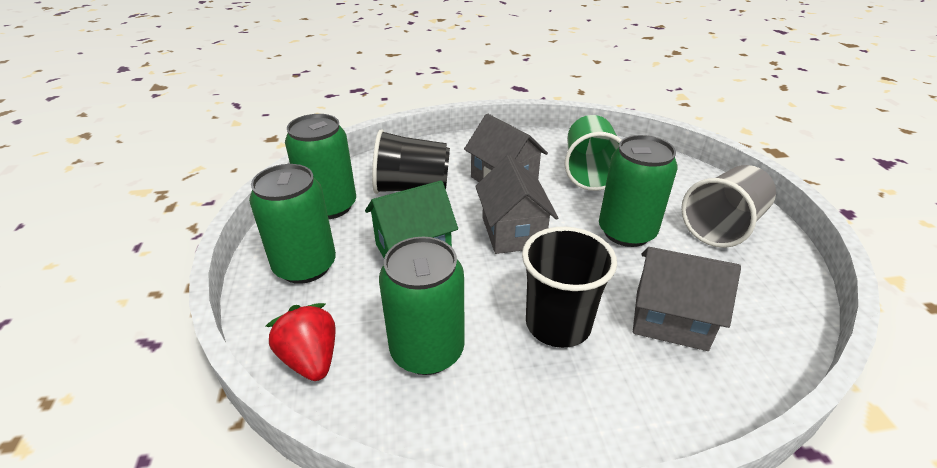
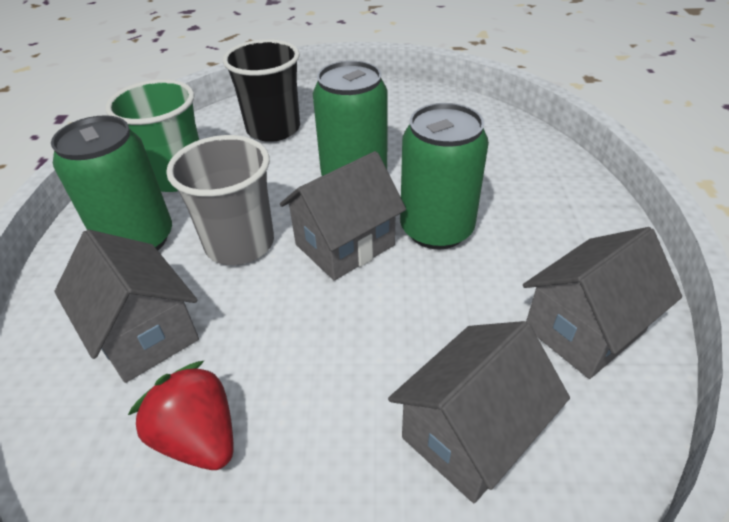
black cup: 2 -> 1
green can: 4 -> 3
green house: 1 -> 0
grey house: 3 -> 4

